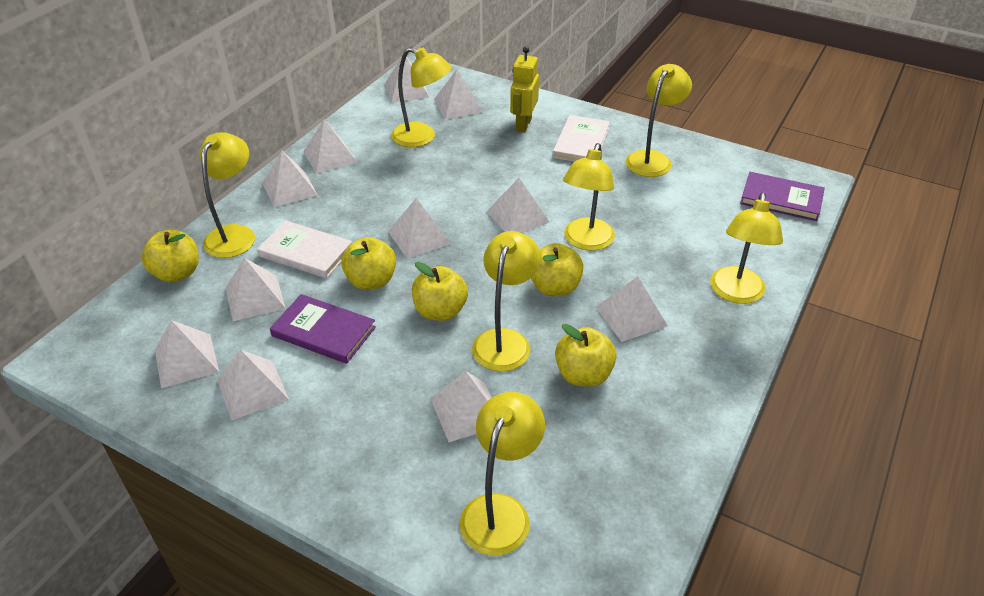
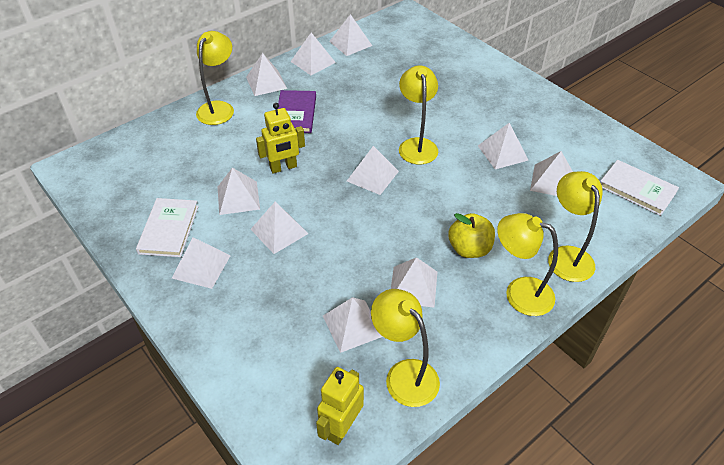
purple book: 2 -> 1
yellow apple: 5 -> 1
yellow lamp: 7 -> 5
yellow robot: 1 -> 2

